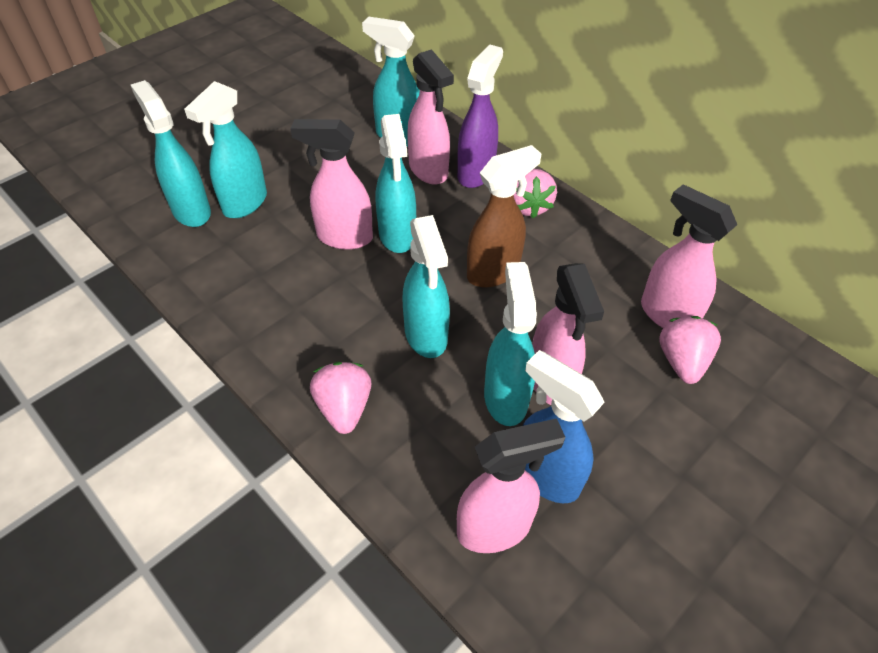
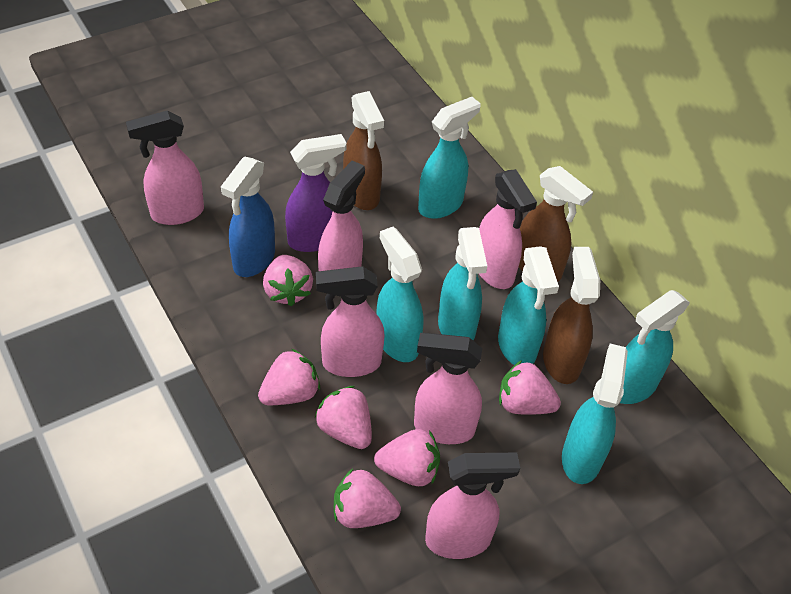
brown spray bottle: 1 -> 3
pink spray bottle: 5 -> 6
pink strawberry: 3 -> 6

